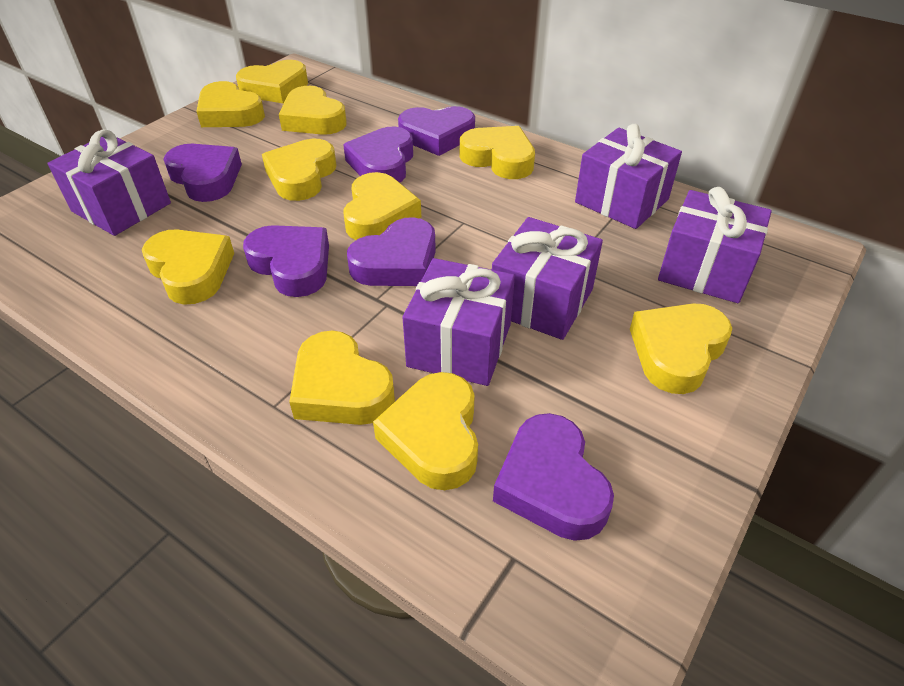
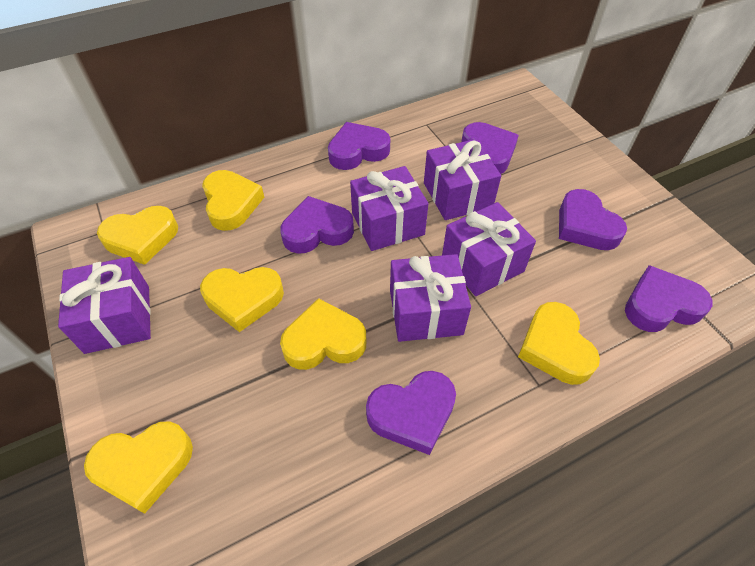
yellow heart: 10 -> 6

